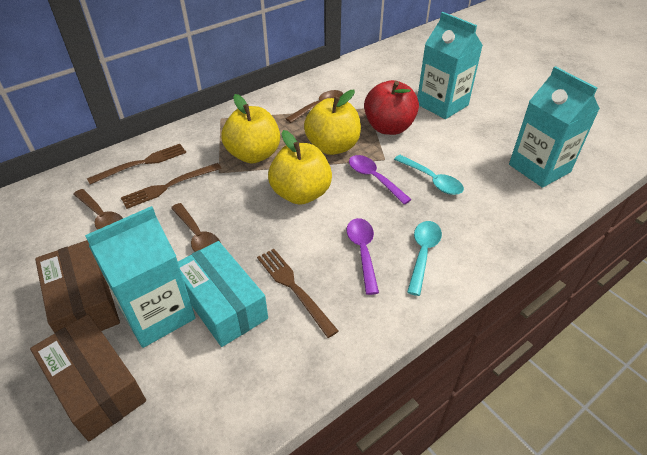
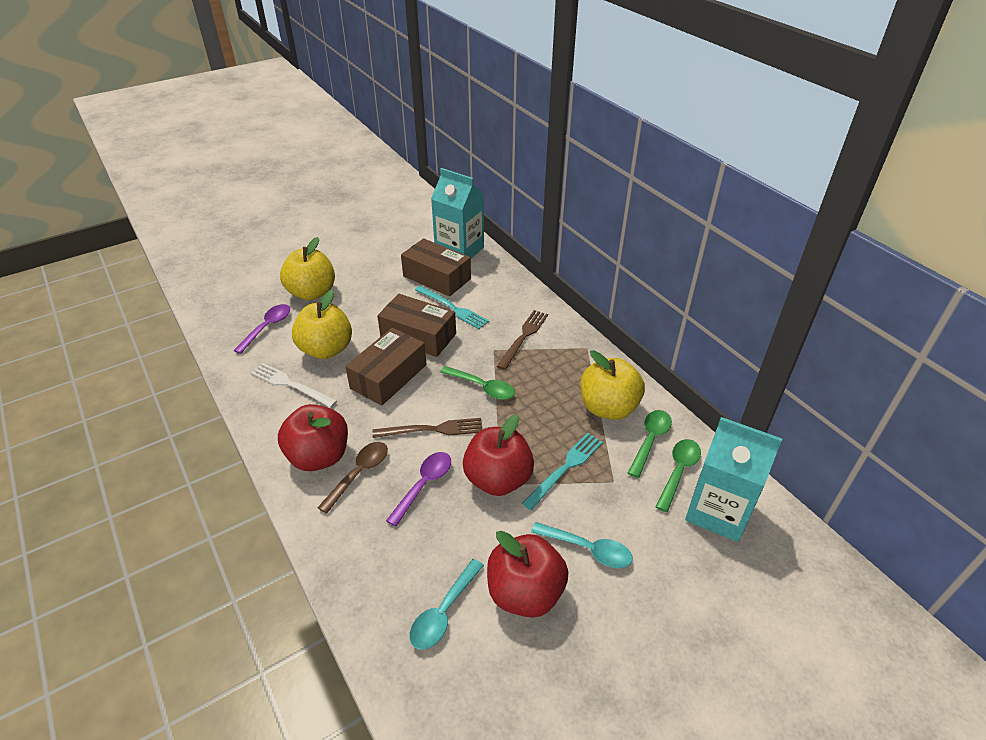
brown box: 2 -> 3
brown fork: 3 -> 2
brown spoon: 3 -> 1
green spoon: 0 -> 3
red apple: 1 -> 3
turquoise box: 1 -> 0
turquoise carton: 3 -> 2
turquoise fork: 0 -> 2
white fork: 0 -> 1

